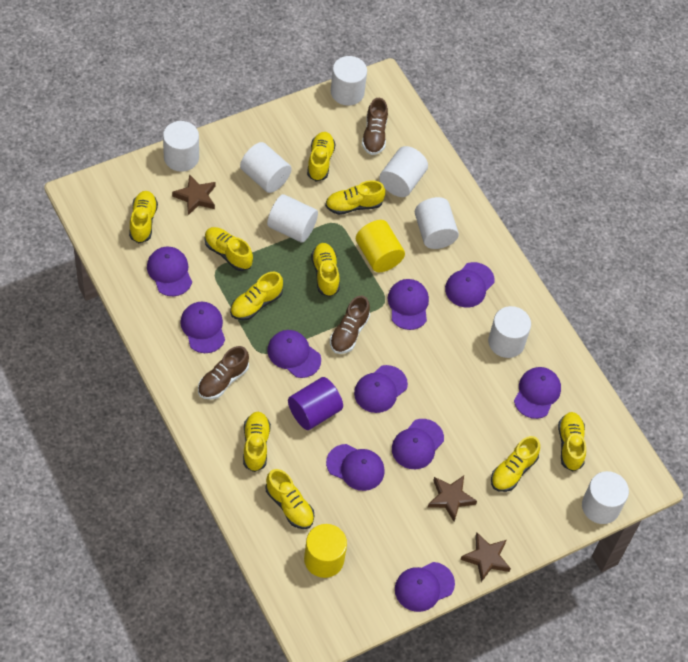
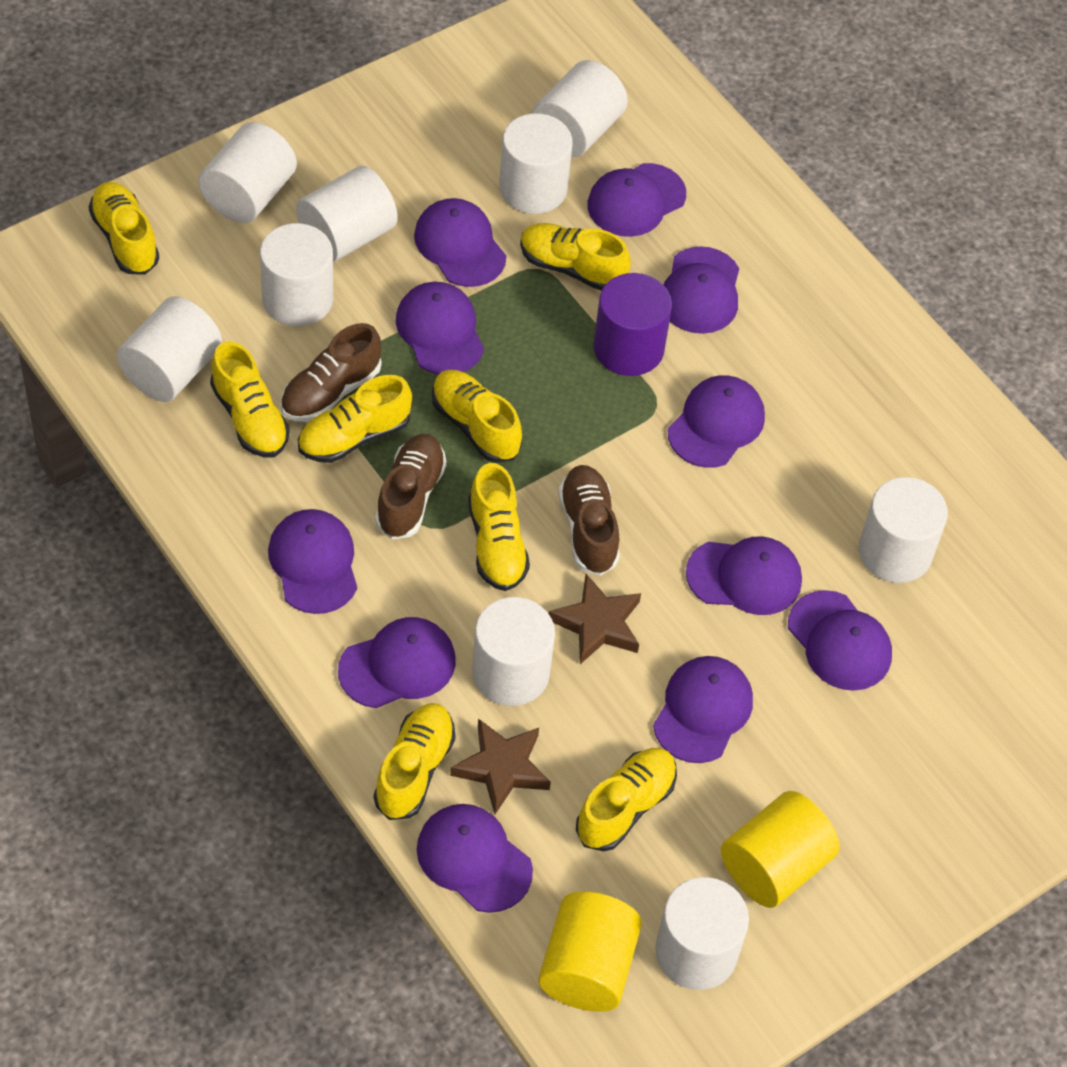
brown star: 3 -> 2
purple cap: 10 -> 11
white cylinder: 8 -> 9
yellow shoe: 10 -> 8

